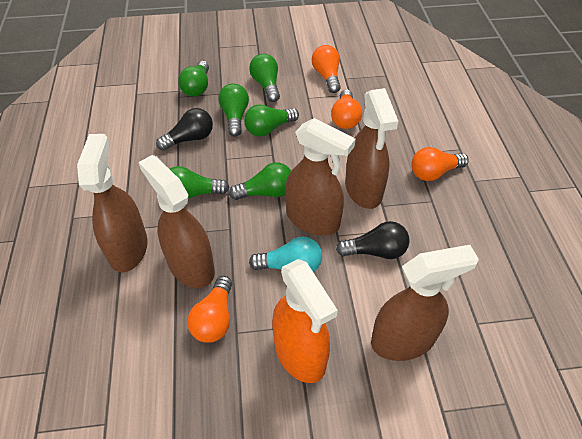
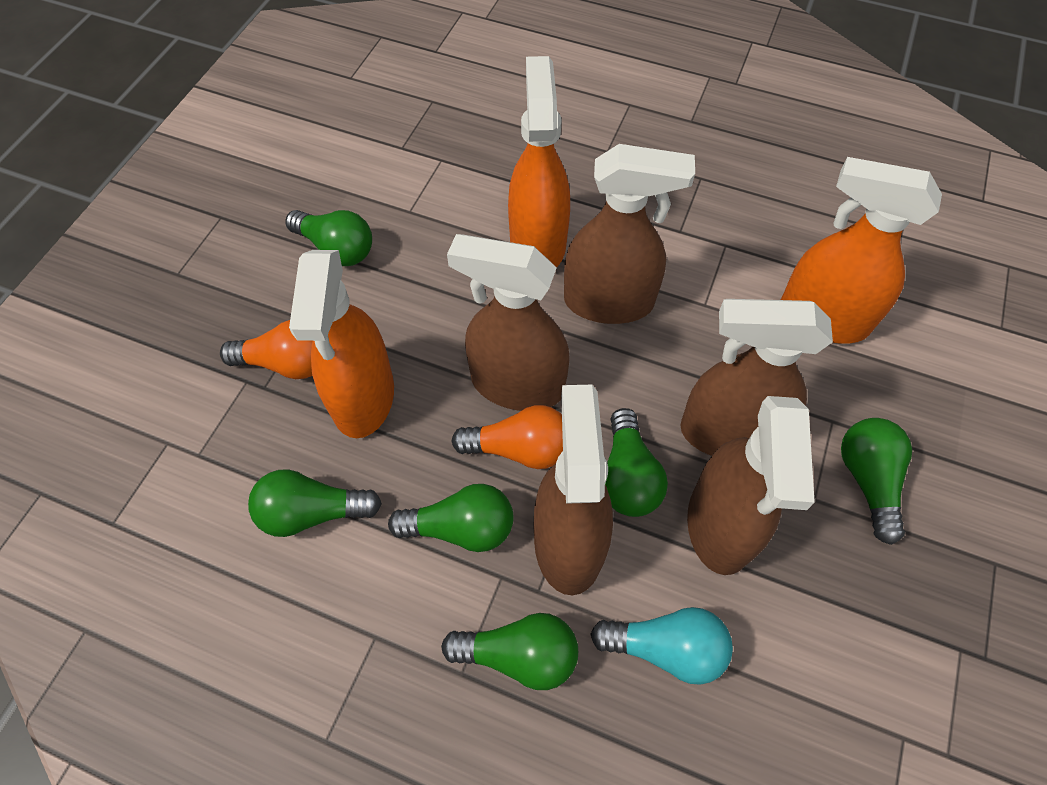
black light bulb: 2 -> 0
orange light bulb: 4 -> 2
orange spray bottle: 1 -> 3

